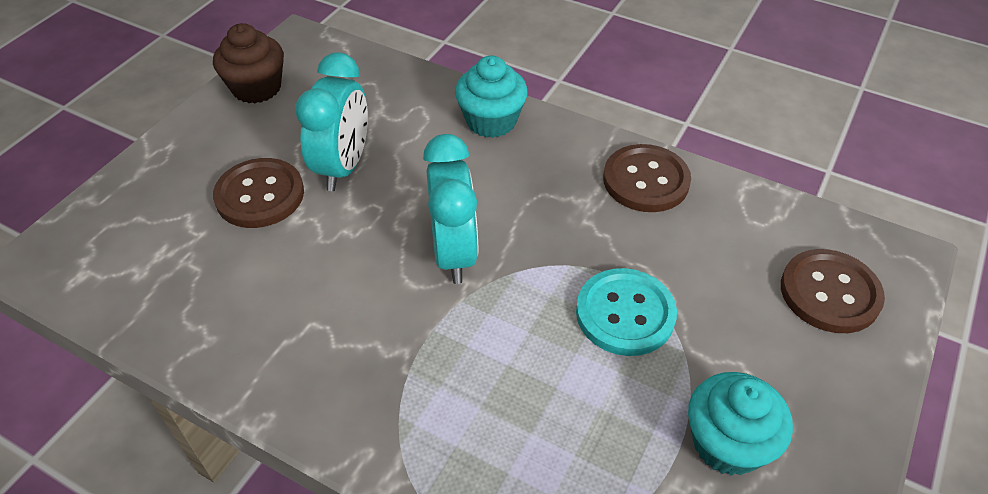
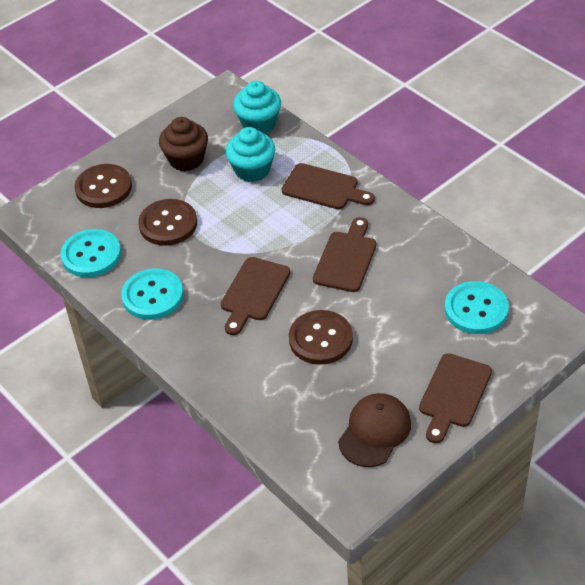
brown cap: 0 -> 1
brown cutting board: 0 -> 4
turquoise button: 1 -> 3
turquoise clock: 2 -> 0

